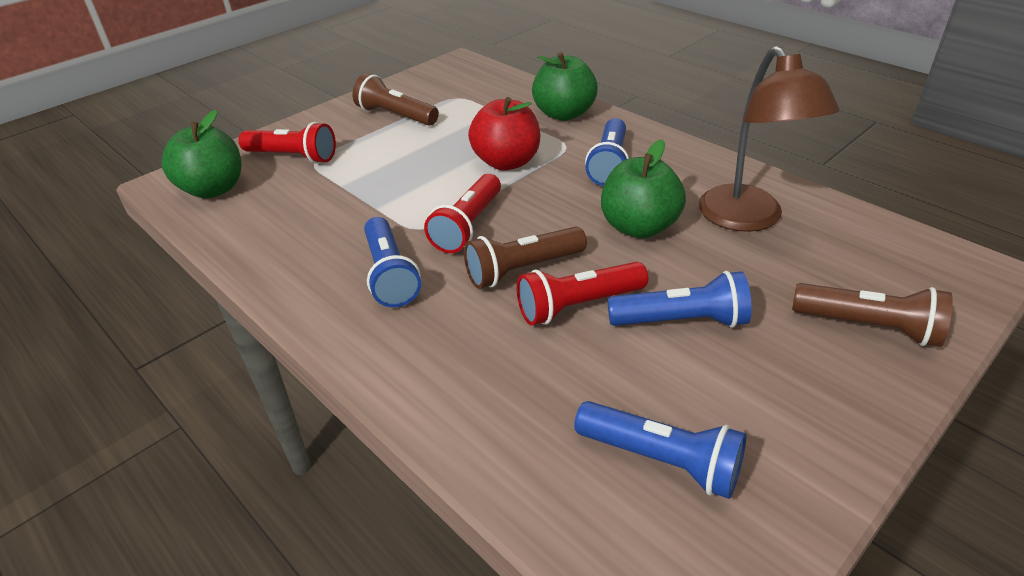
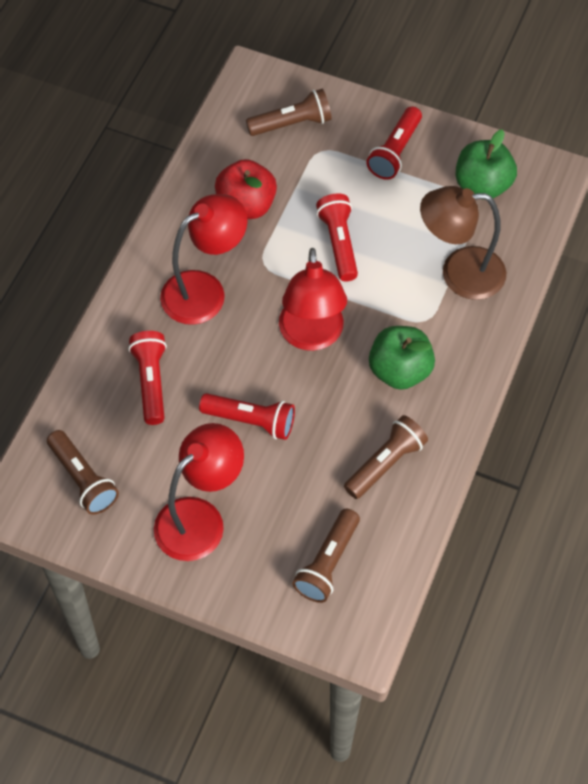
blue flashlight: 4 -> 0
brown flashlight: 3 -> 4
green apple: 3 -> 2
red flashlight: 3 -> 4
red lamp: 0 -> 3

